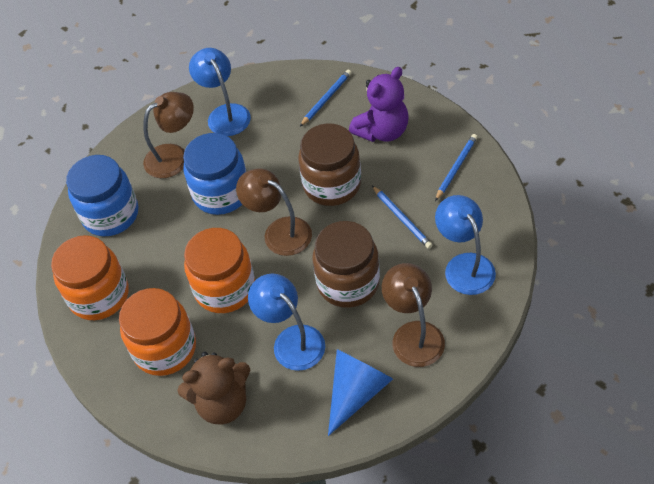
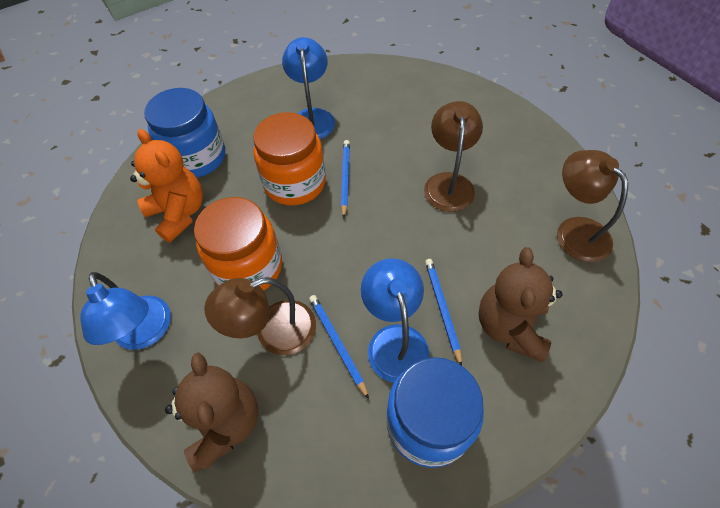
blue cone: 1 -> 0
brown jar: 2 -> 0
brown teddy bear: 1 -> 2
orange jar: 3 -> 2
orange teddy bear: 0 -> 1
purple teddy bear: 1 -> 0

